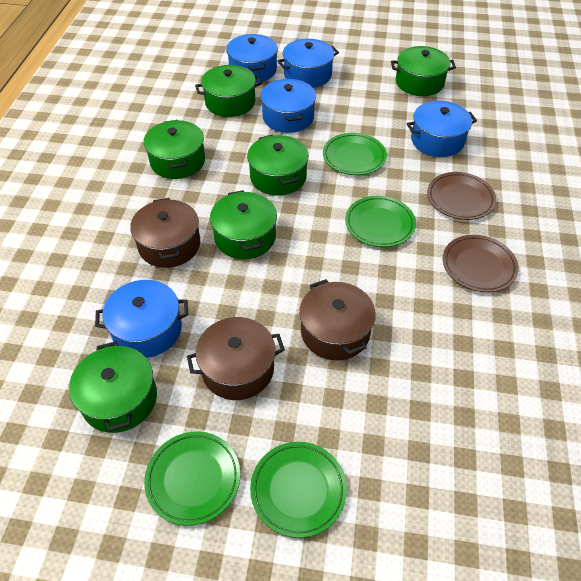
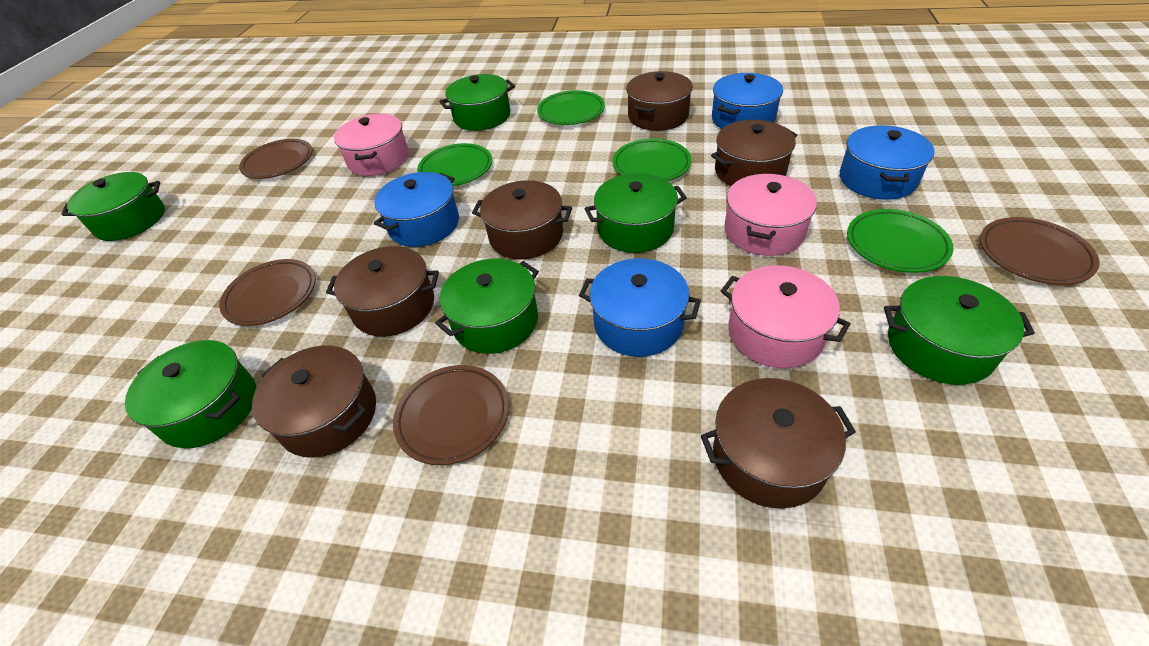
blue pot: 5 -> 4
brown plate: 2 -> 4
brown pot: 3 -> 6
pink pot: 0 -> 3

